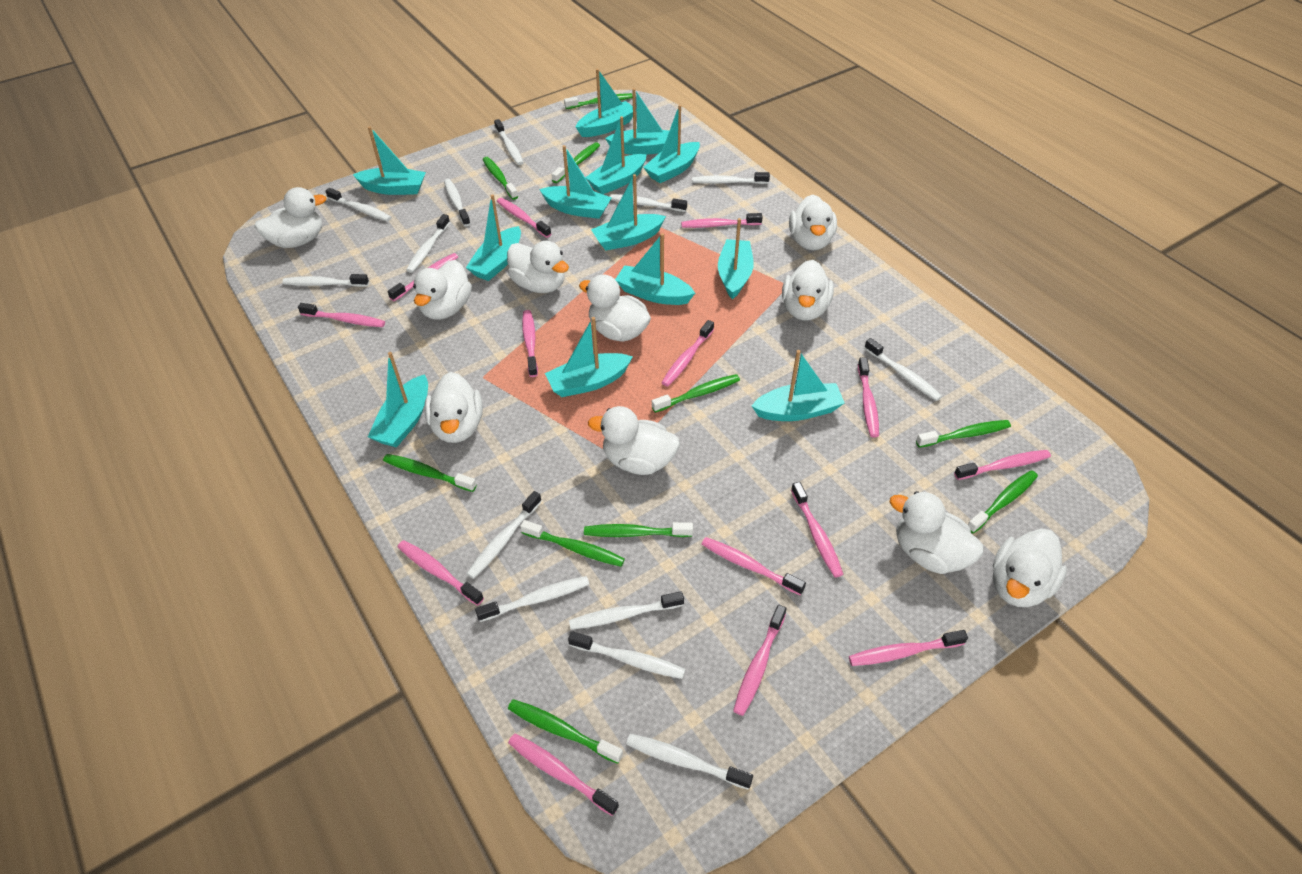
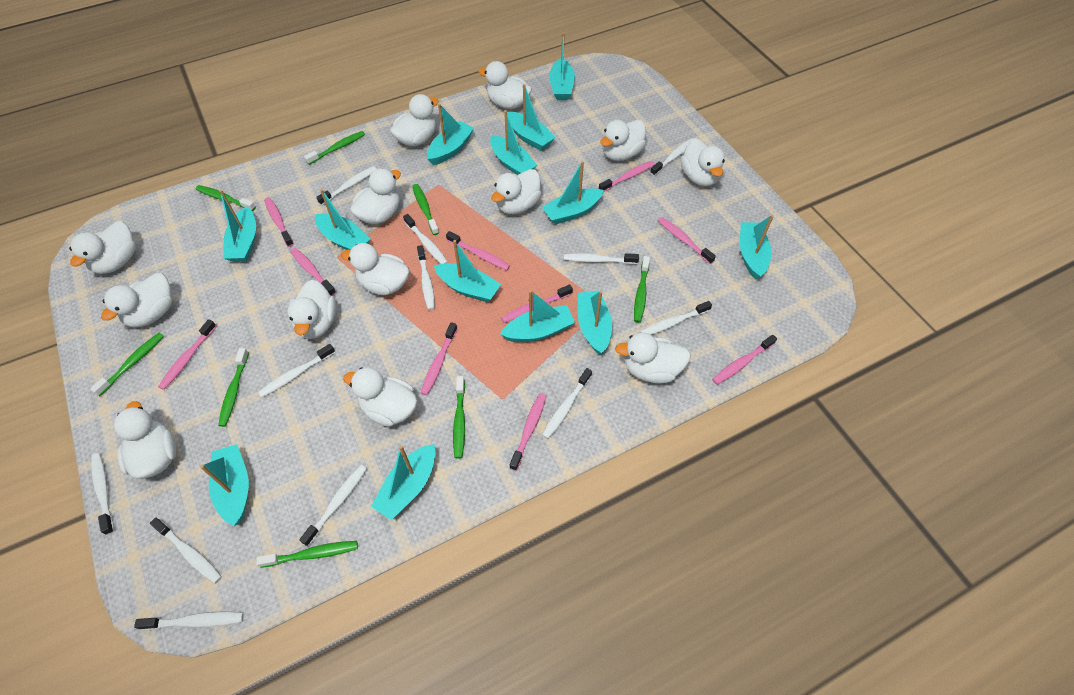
green toothbrush: 10 -> 8
pink toothbrush: 14 -> 10
white duck: 10 -> 13
white toothbrush: 13 -> 12

